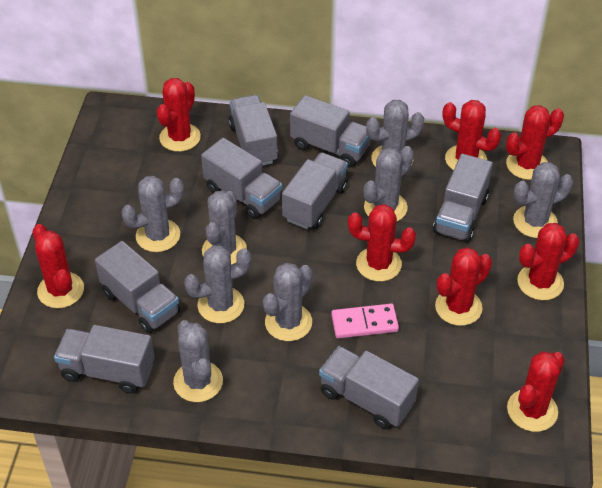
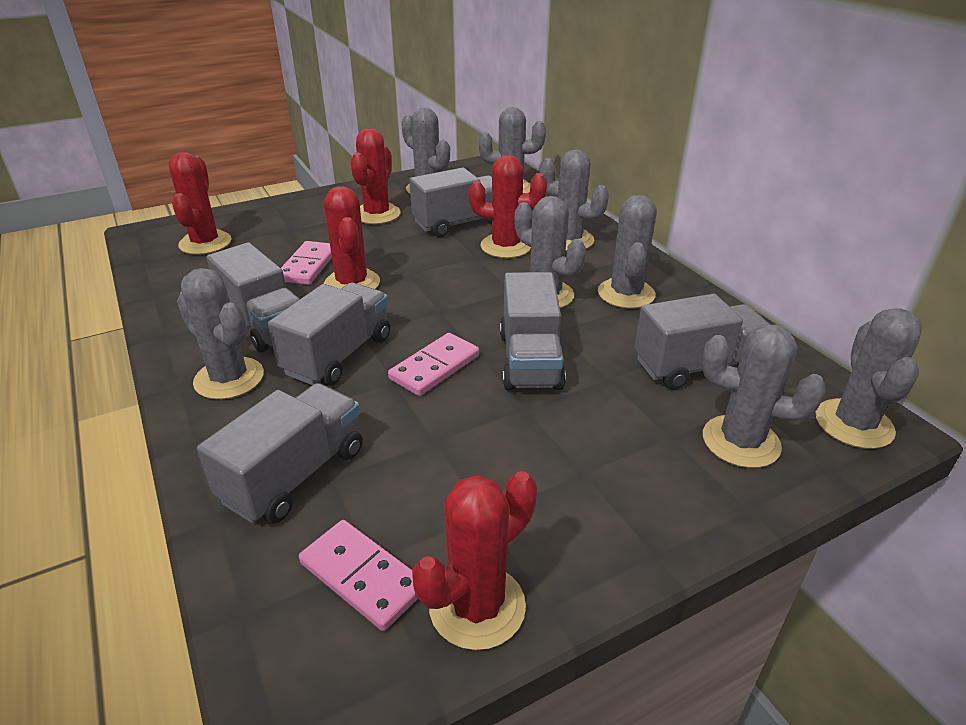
grey truck: 8 -> 6
pink domino: 1 -> 3
red cactus: 8 -> 5

